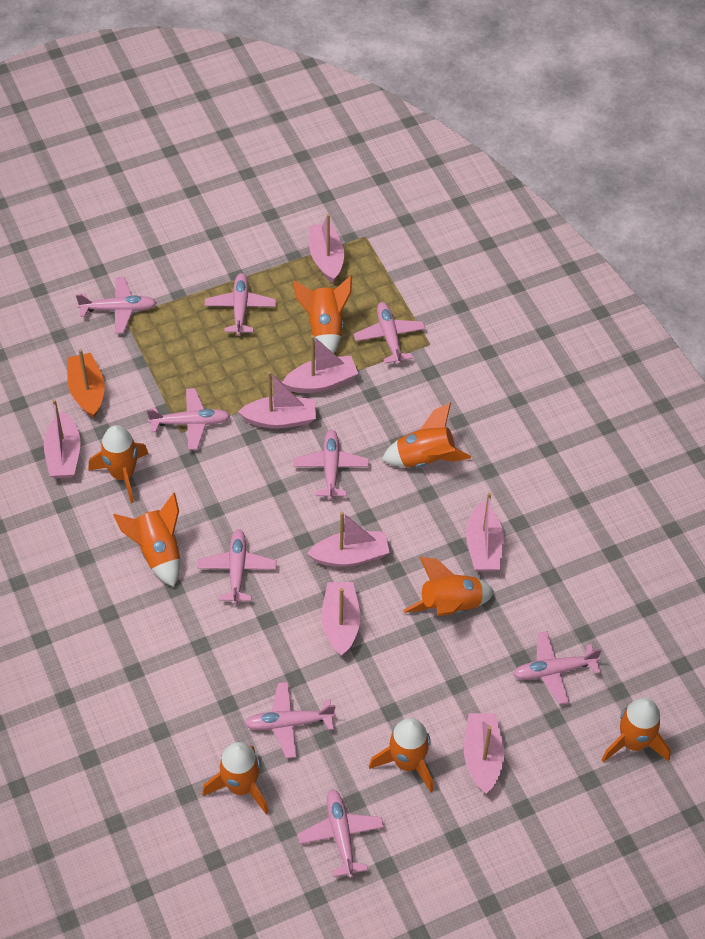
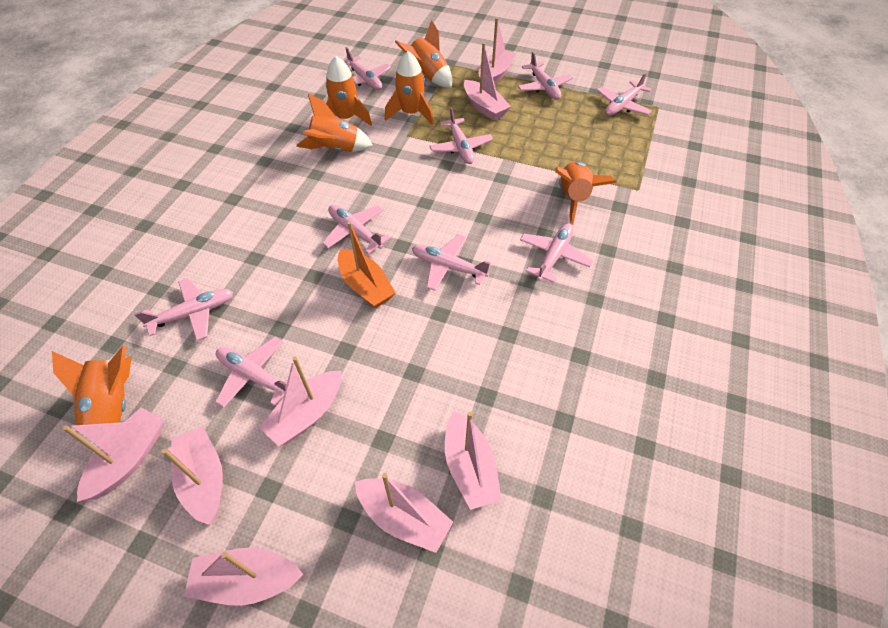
orange rocket: 8 -> 6

